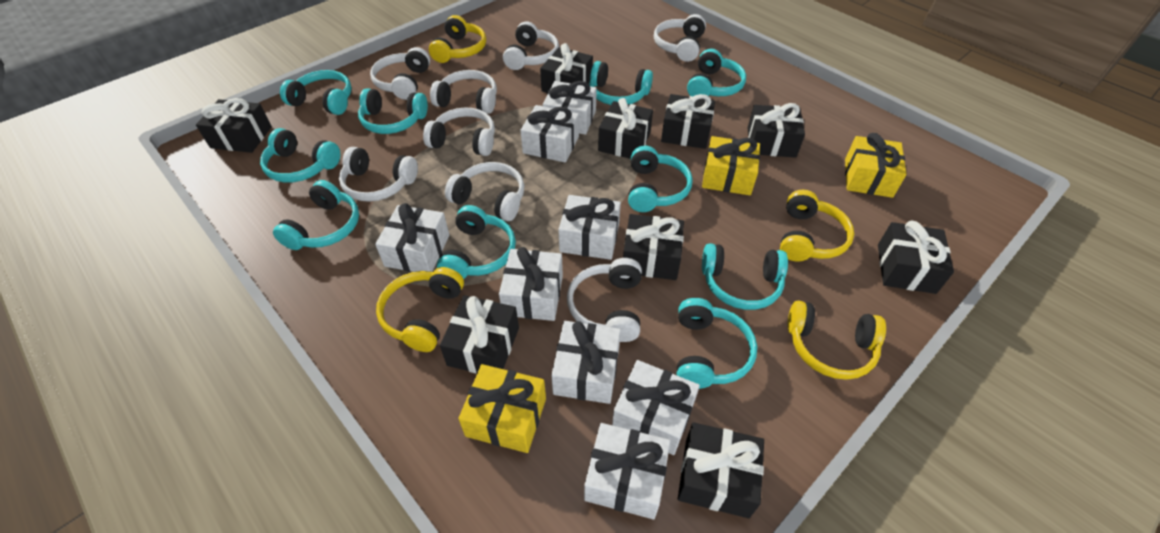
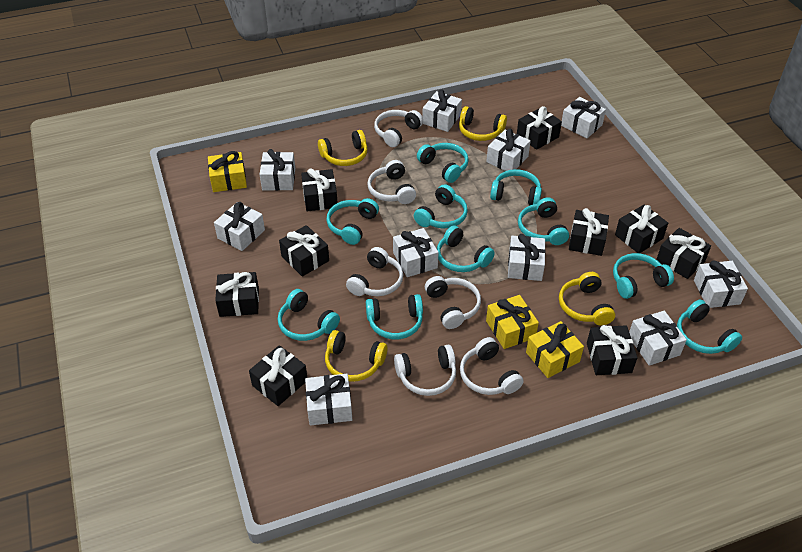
white gift: 8 -> 10
white headphones: 8 -> 6

